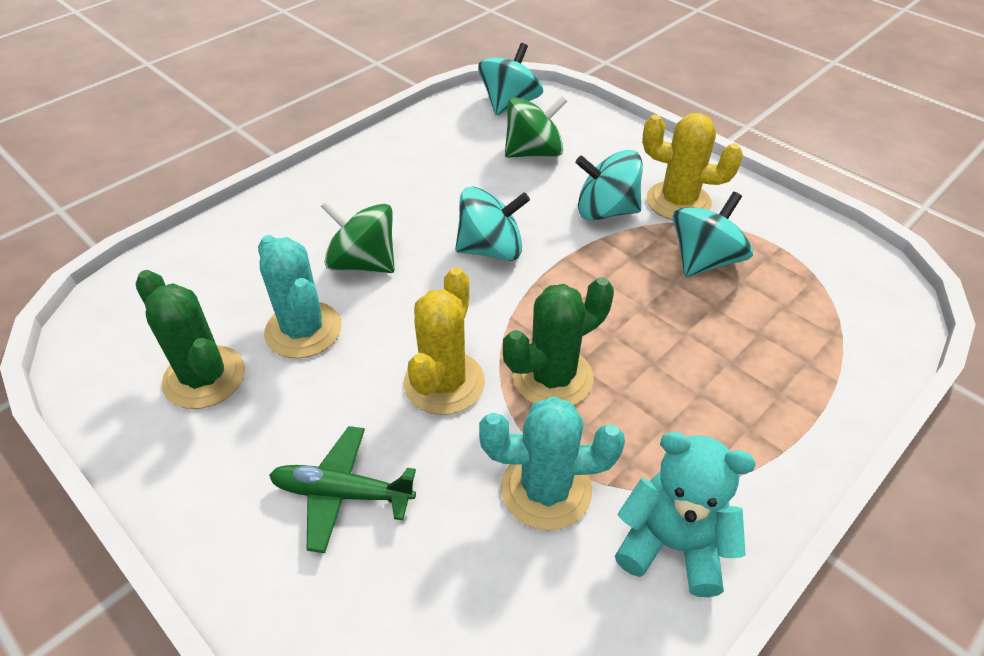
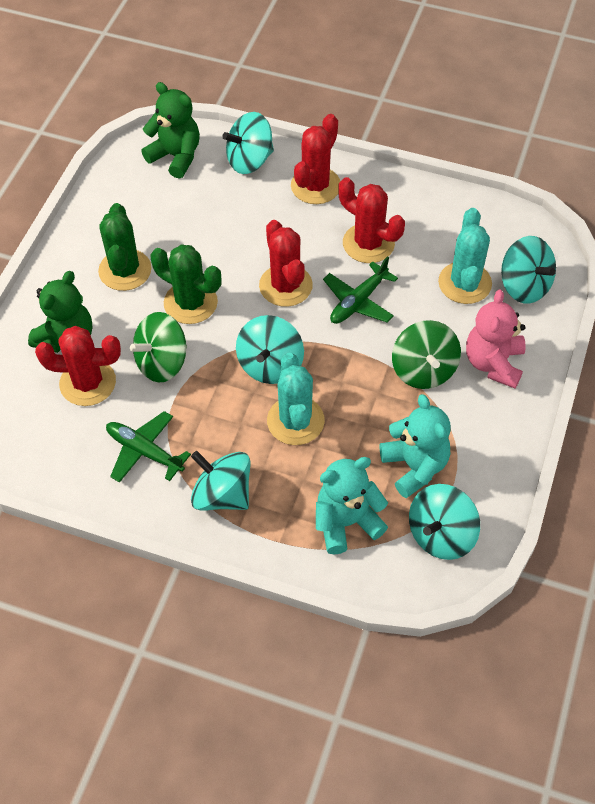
green plane: 1 -> 2
green teddy bear: 0 -> 2
pink teddy bear: 0 -> 1
red cactus: 0 -> 4
turquoise spinning top: 4 -> 5
turquoise teddy bear: 1 -> 2
yellow cactus: 2 -> 0

